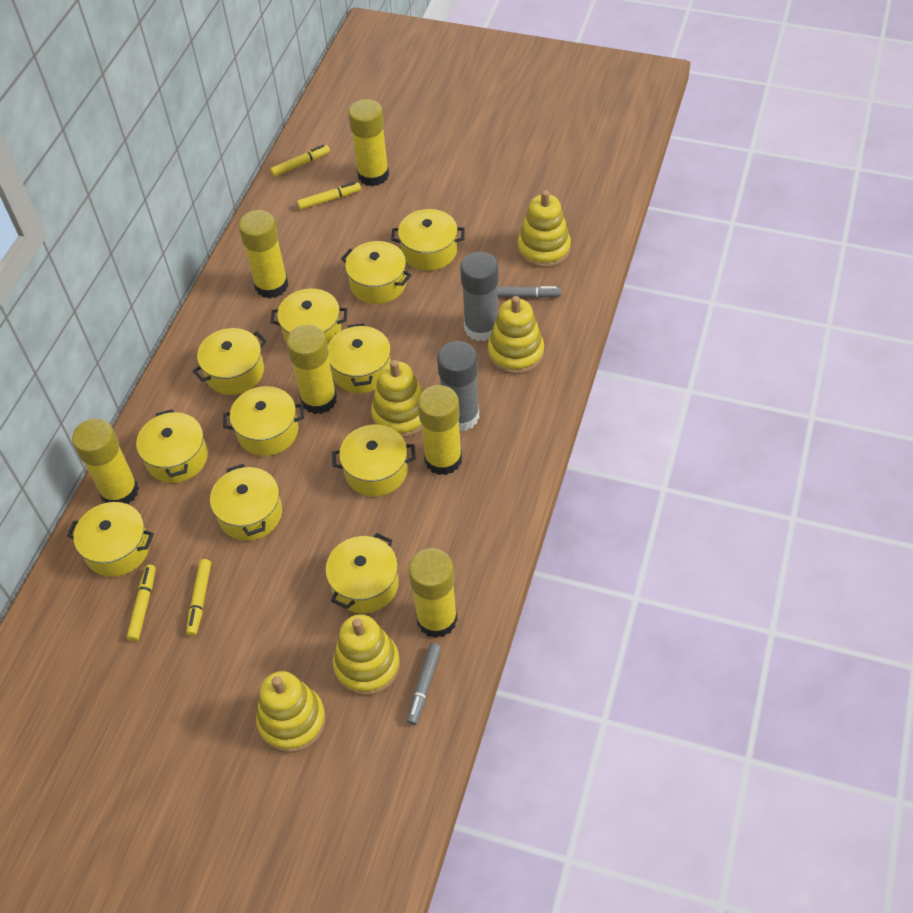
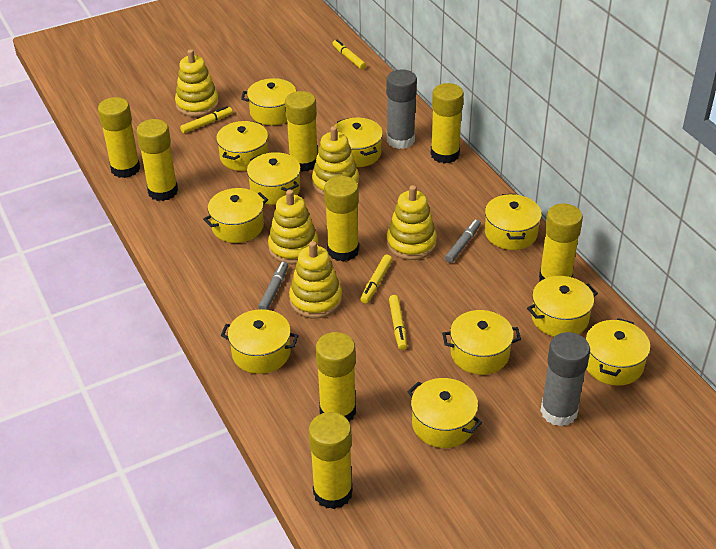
yellow glue stick: 6 -> 8

